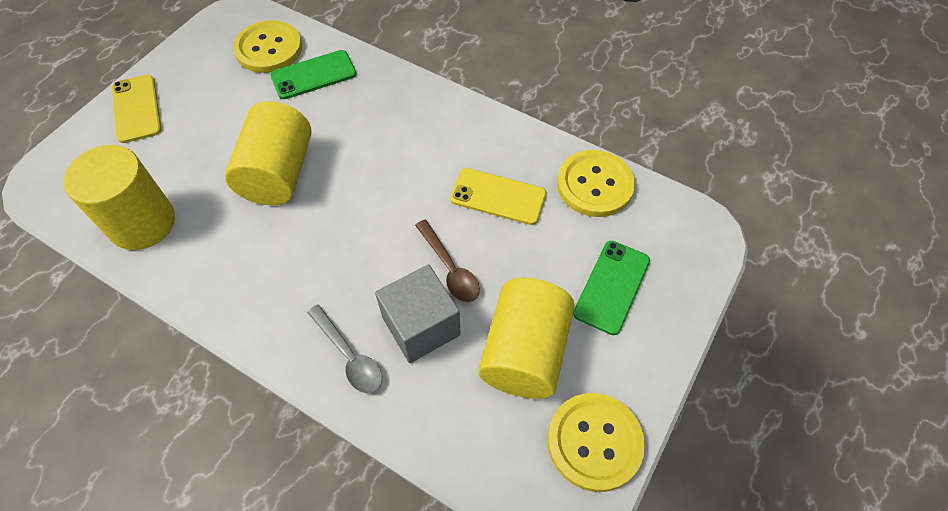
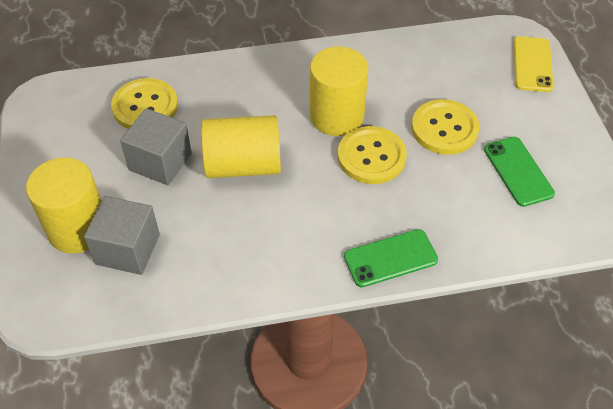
brown spoon: 1 -> 0
grey cube: 1 -> 2
grey spoon: 1 -> 0
yellow phone: 2 -> 1

